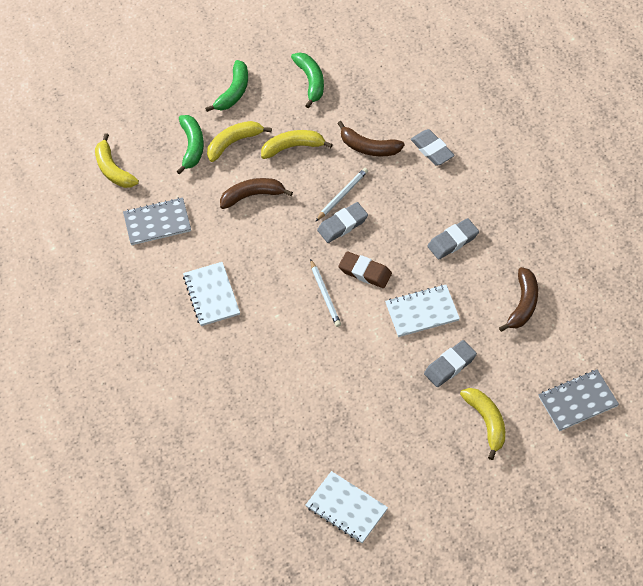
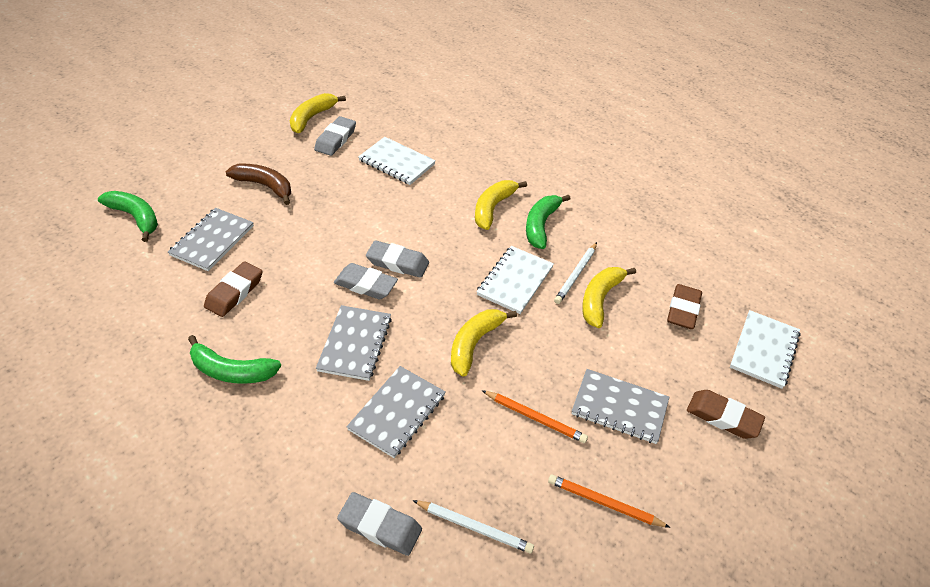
brown banana: 3 -> 1
brown eraser: 1 -> 3
grey notebook: 2 -> 4
orange pencil: 0 -> 2

